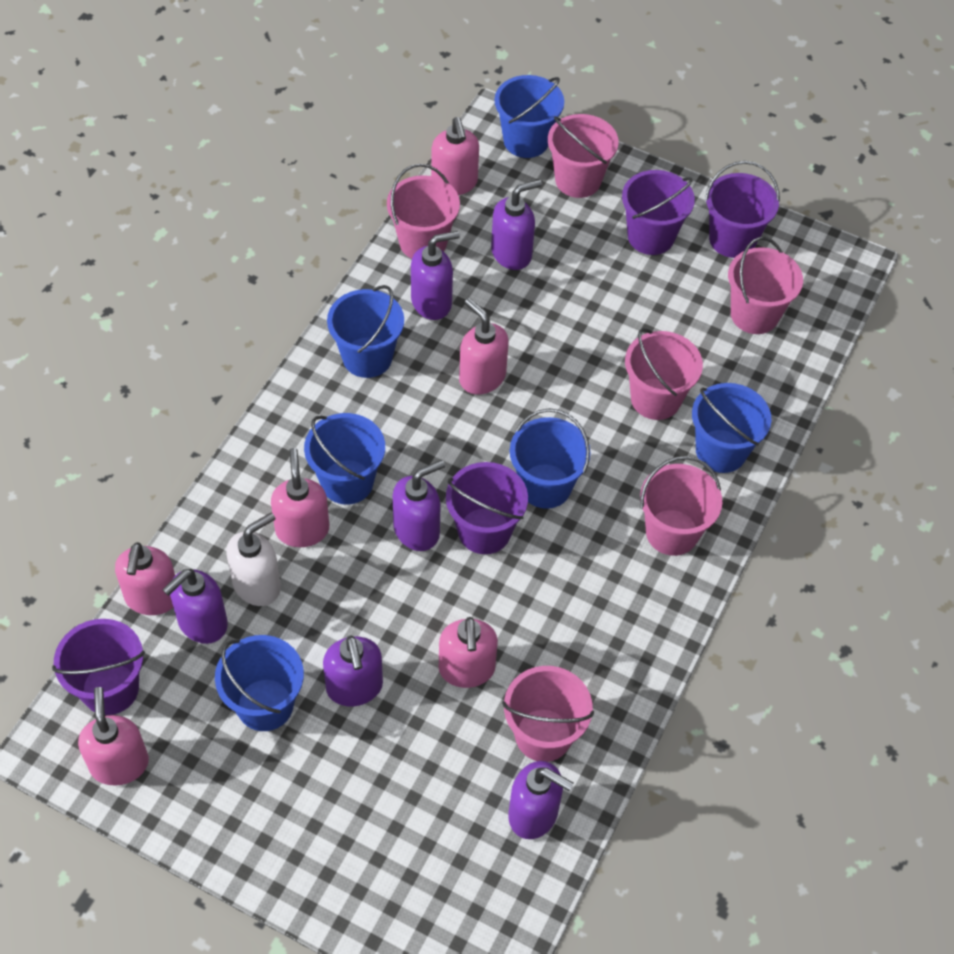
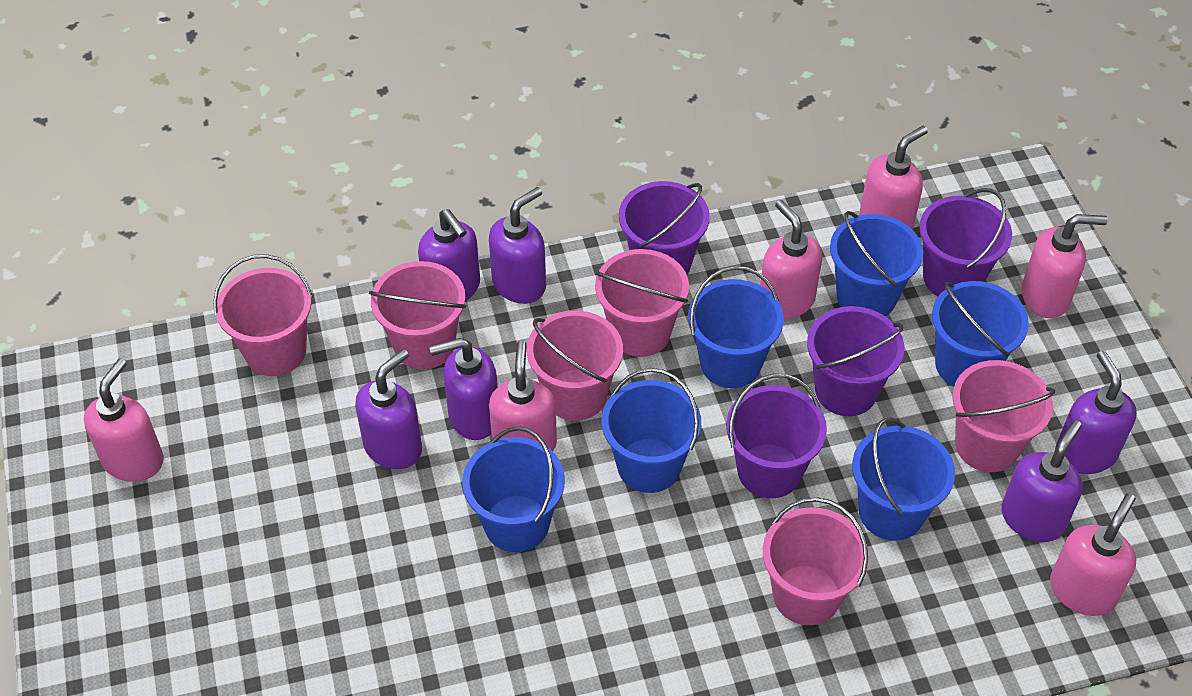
white soap dispenser: 1 -> 0

